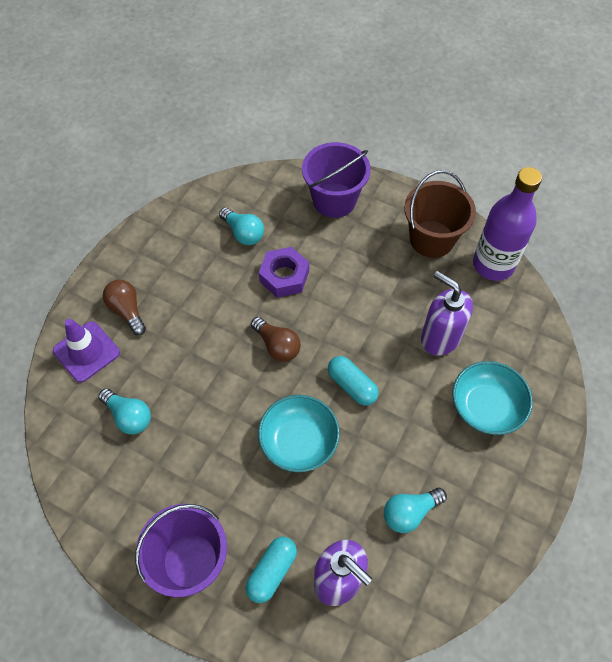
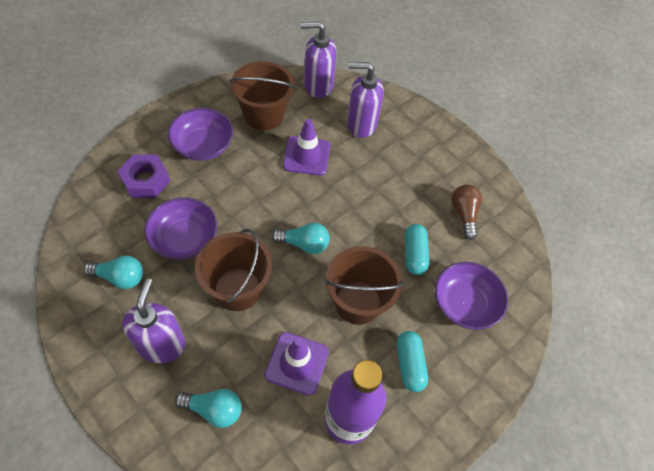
brown bucket: 1 -> 3
brown light bulb: 2 -> 1
purple bowl: 0 -> 3
purple bucket: 2 -> 0
purple soap dispenser: 2 -> 3
purple traffic cone: 1 -> 2
turquoise bowl: 2 -> 0

